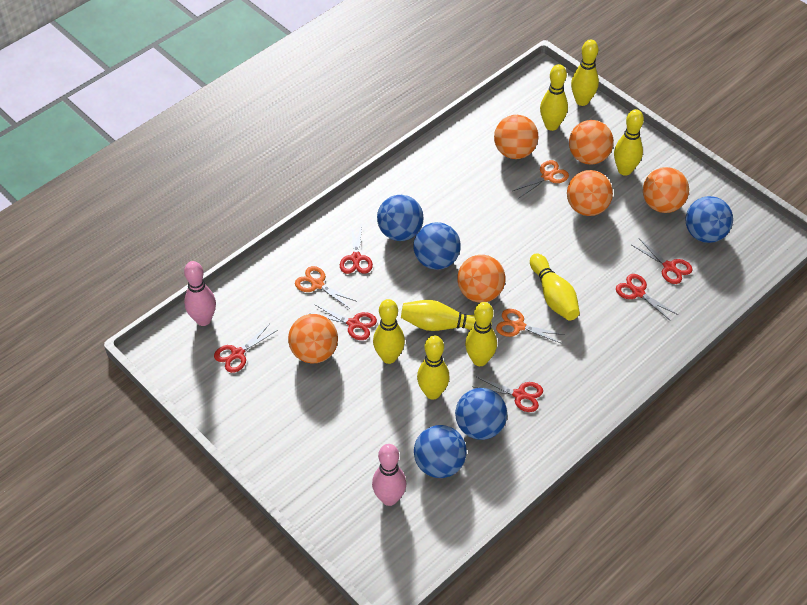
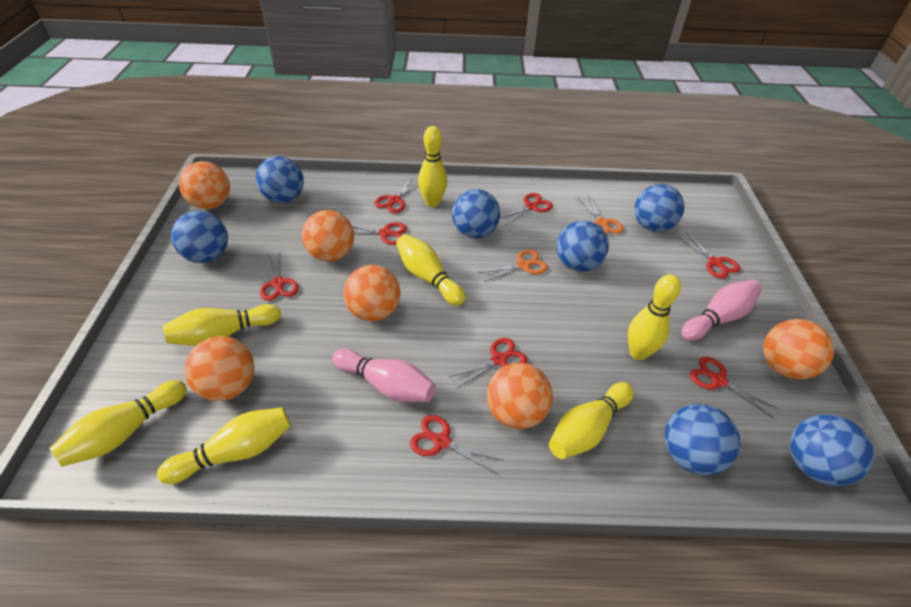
blue ball: 5 -> 7
orange scissors: 3 -> 2
red scissors: 6 -> 8
yellow bowling pin: 8 -> 7

